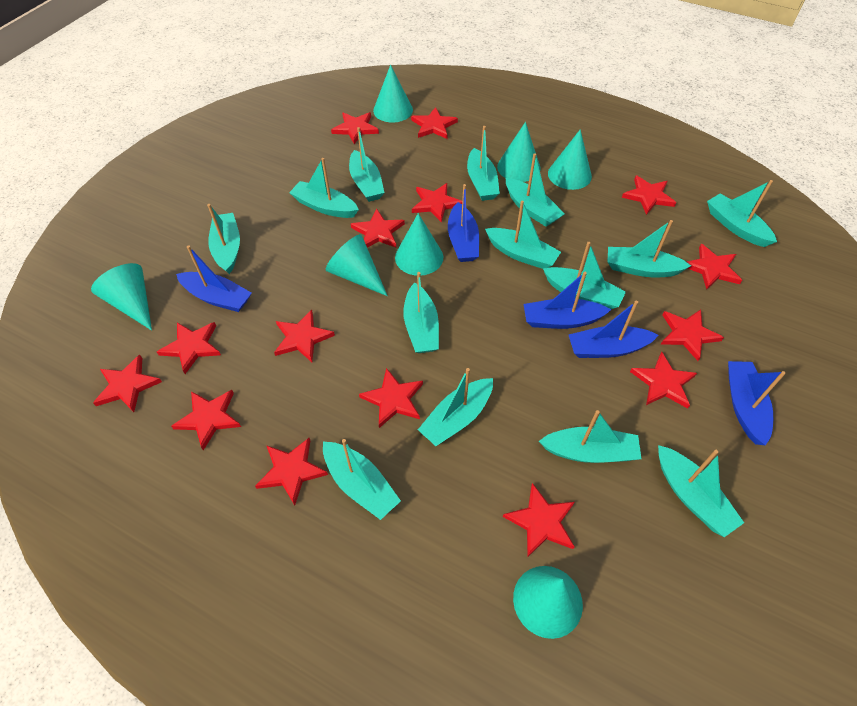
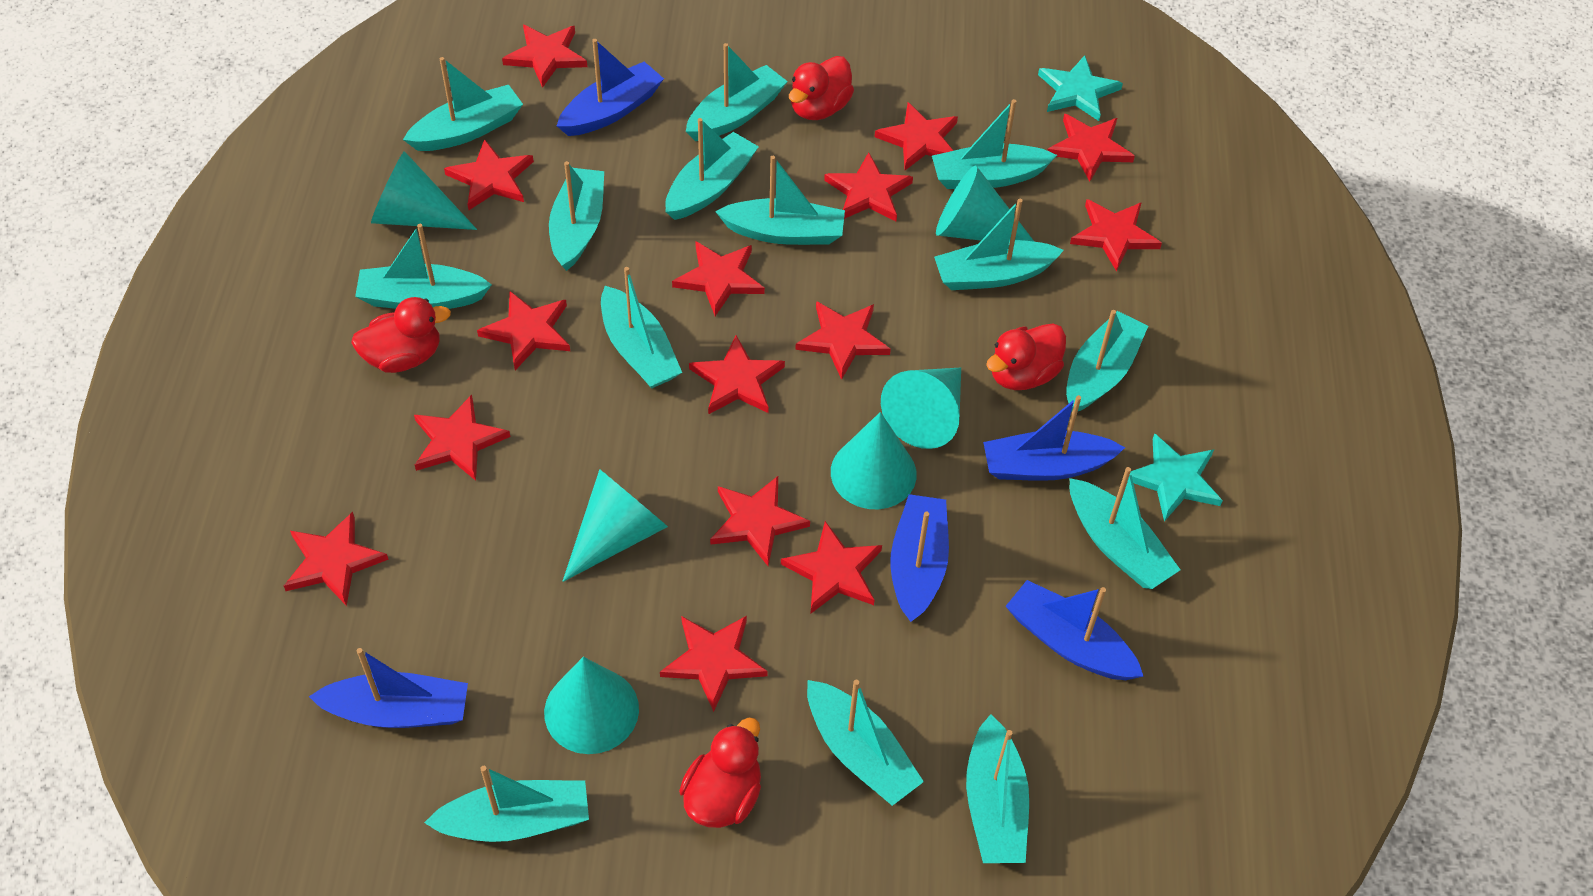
red duck: 0 -> 4
turquoise cone: 7 -> 6
turquoise star: 0 -> 2

